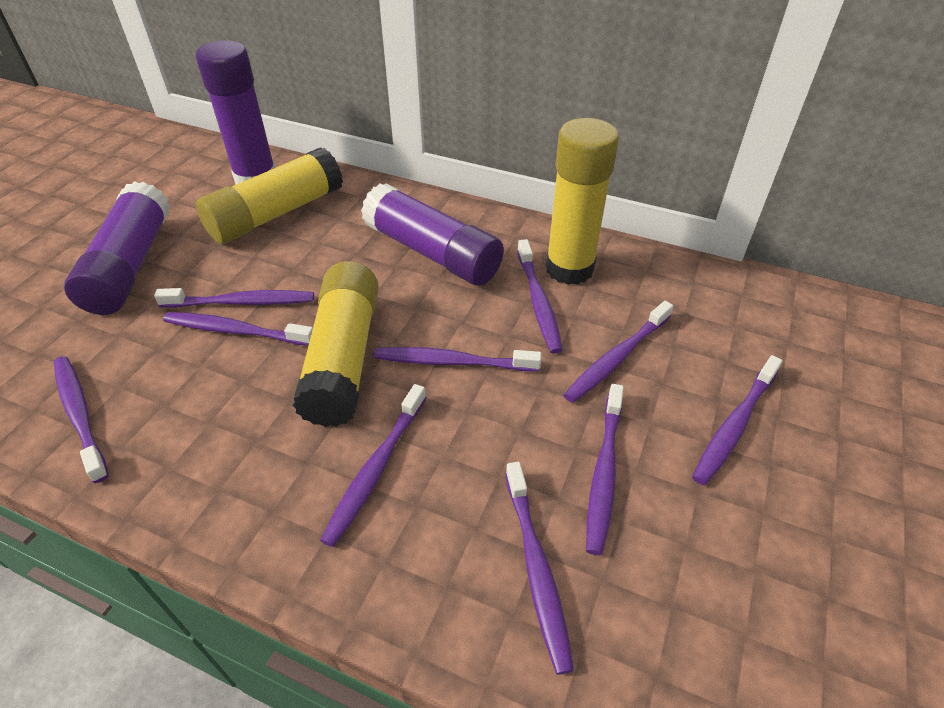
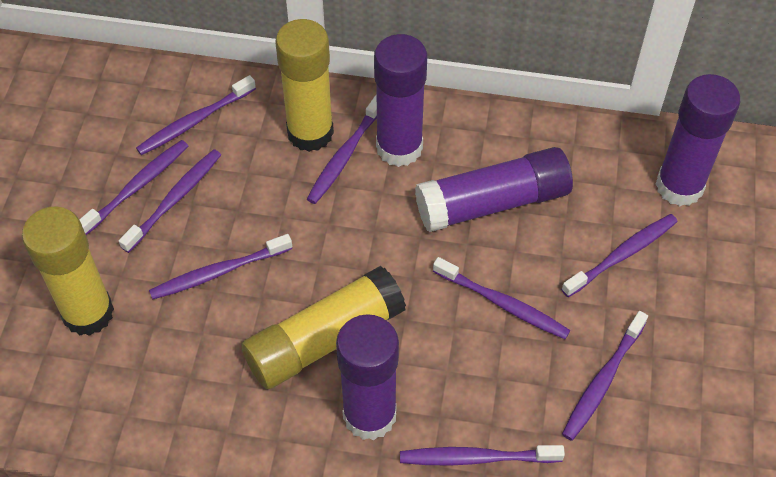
purple glue stick: 3 -> 4
purple toothbrush: 10 -> 9

